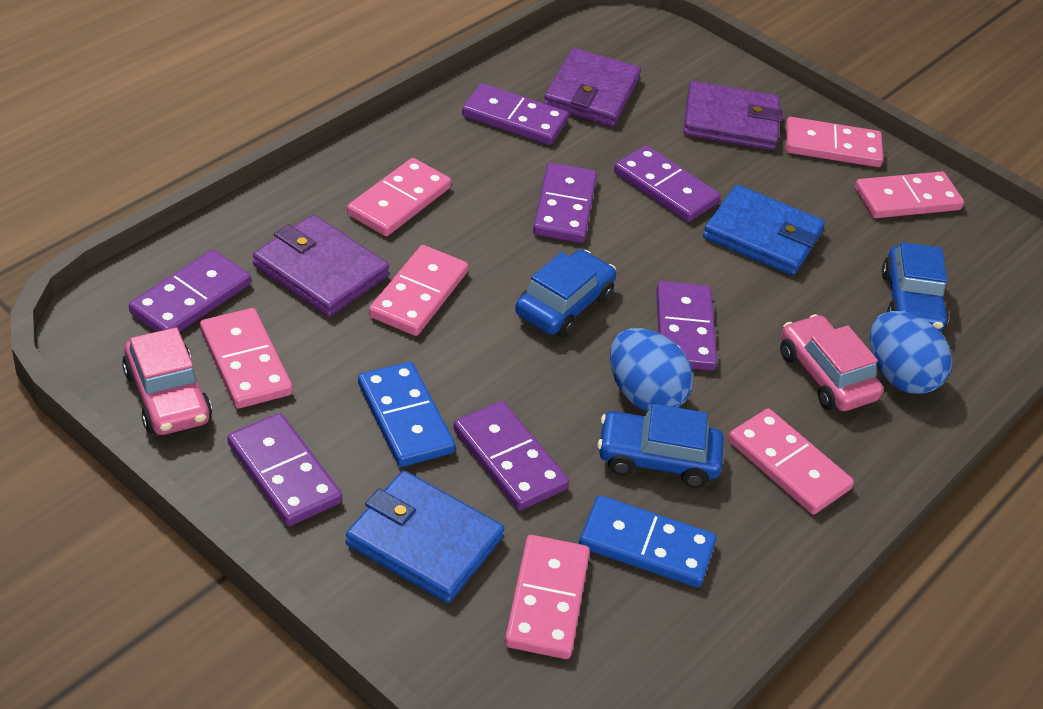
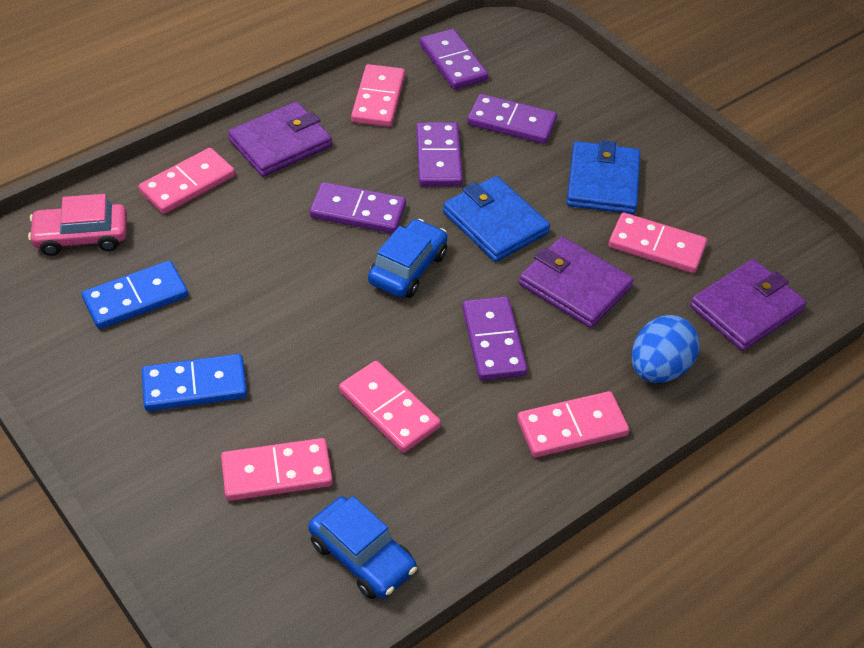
blue car: 3 -> 2
blue egg: 2 -> 1
pink car: 2 -> 1
pink domino: 7 -> 6
purple domino: 7 -> 5

